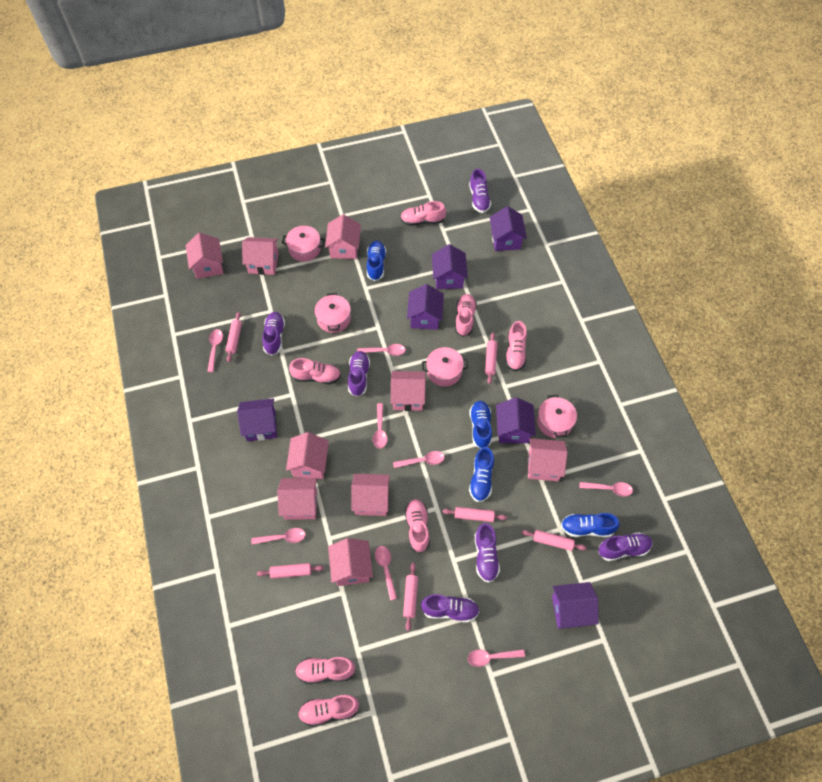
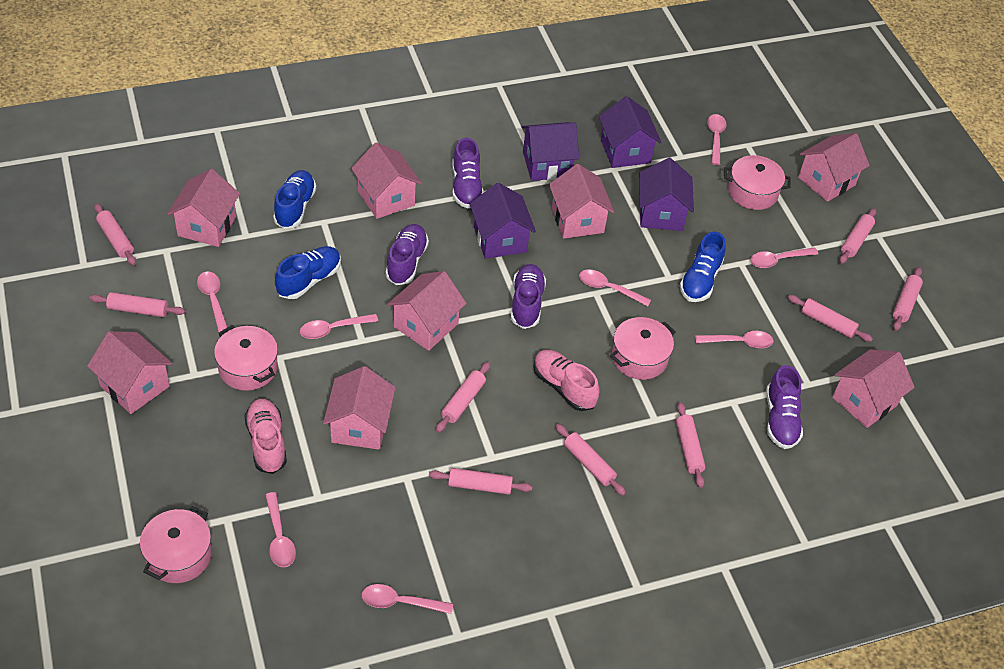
blue shoe: 4 -> 3
pink house: 9 -> 8
pink rolling pin: 6 -> 9
pink shoe: 7 -> 2
purple house: 6 -> 4
purple shoe: 6 -> 4

